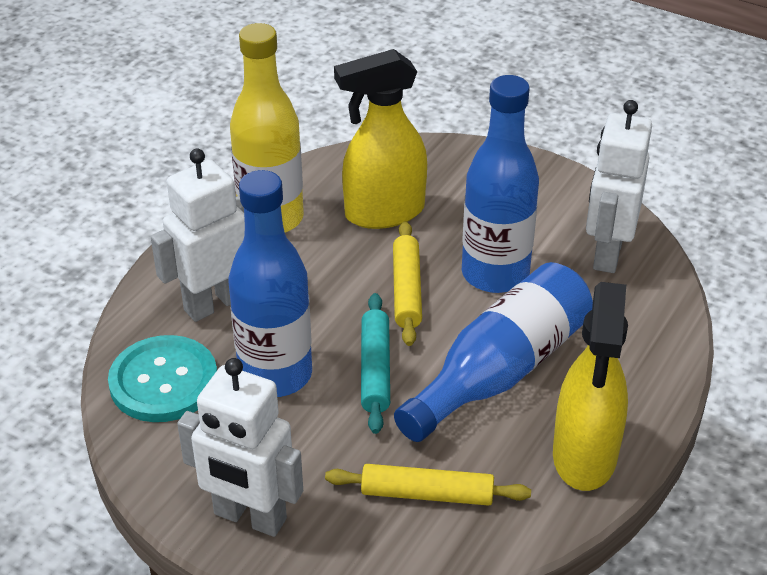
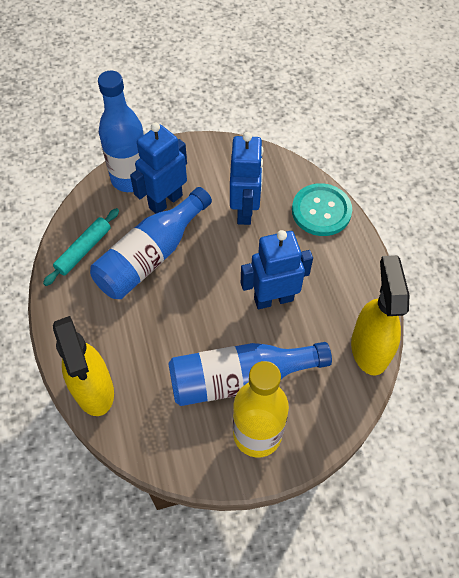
blue robot: 0 -> 3
white robot: 3 -> 0
yellow rolling pin: 2 -> 0

